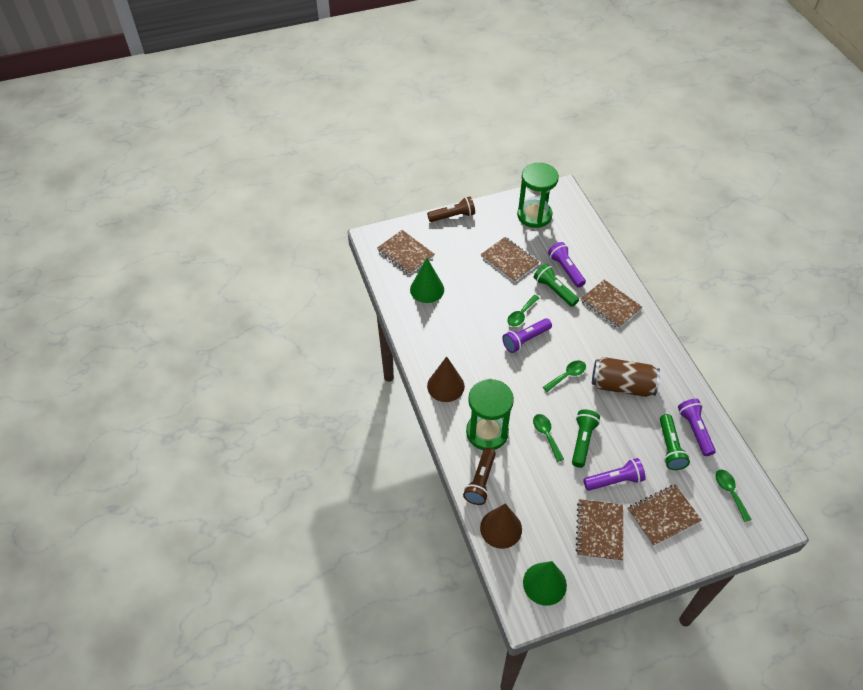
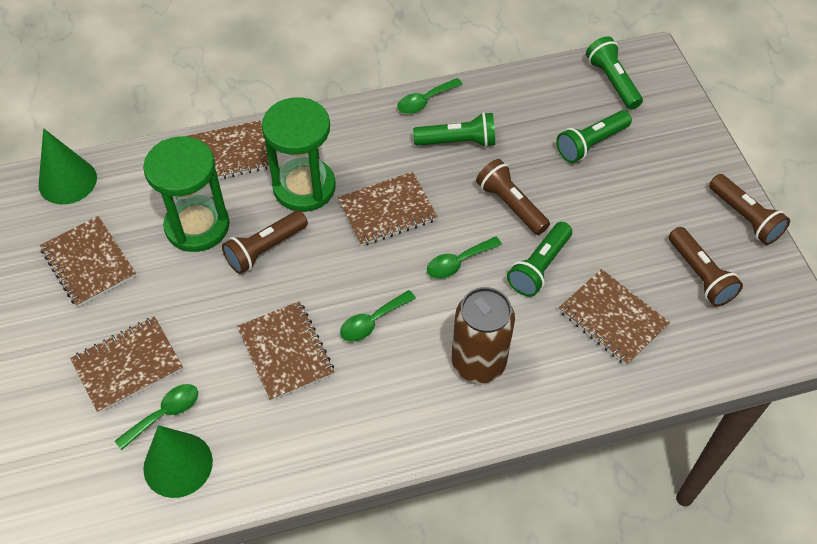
brown cone: 2 -> 0
brown flashlight: 2 -> 4
brown notebook: 5 -> 6
green flashlight: 3 -> 4
purple flashlight: 4 -> 0

